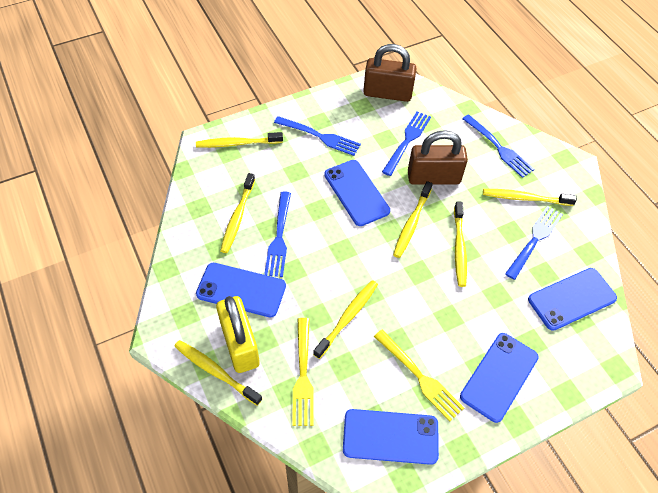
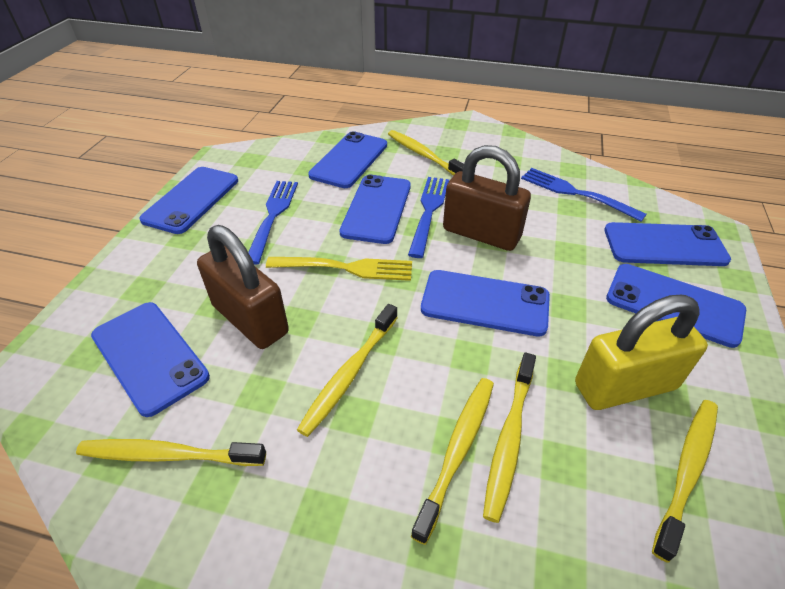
blue fork: 5 -> 3
blue phone: 5 -> 7
yellow fork: 2 -> 1
yellow toothbrush: 7 -> 6

